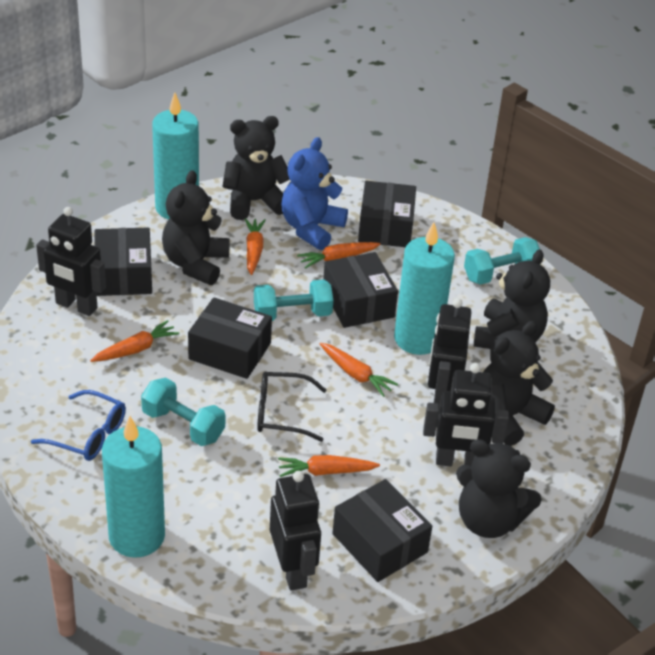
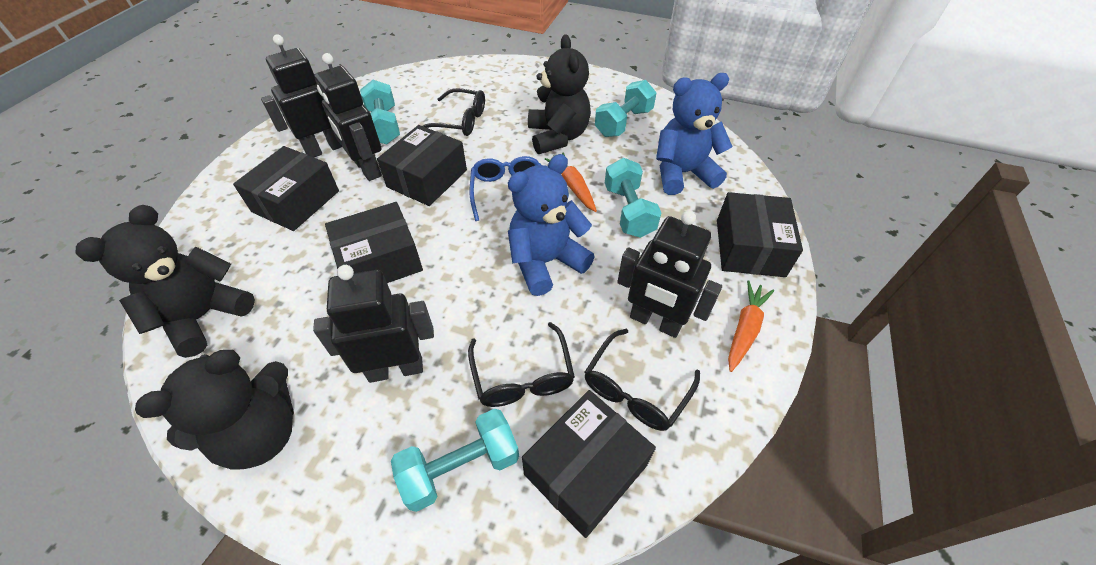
black glasses: 1 -> 3
black teddy bear: 5 -> 3
blue teddy bear: 1 -> 2
orange carrot: 5 -> 2
turquoise candle: 3 -> 0
turquoise dumbbell: 3 -> 4

